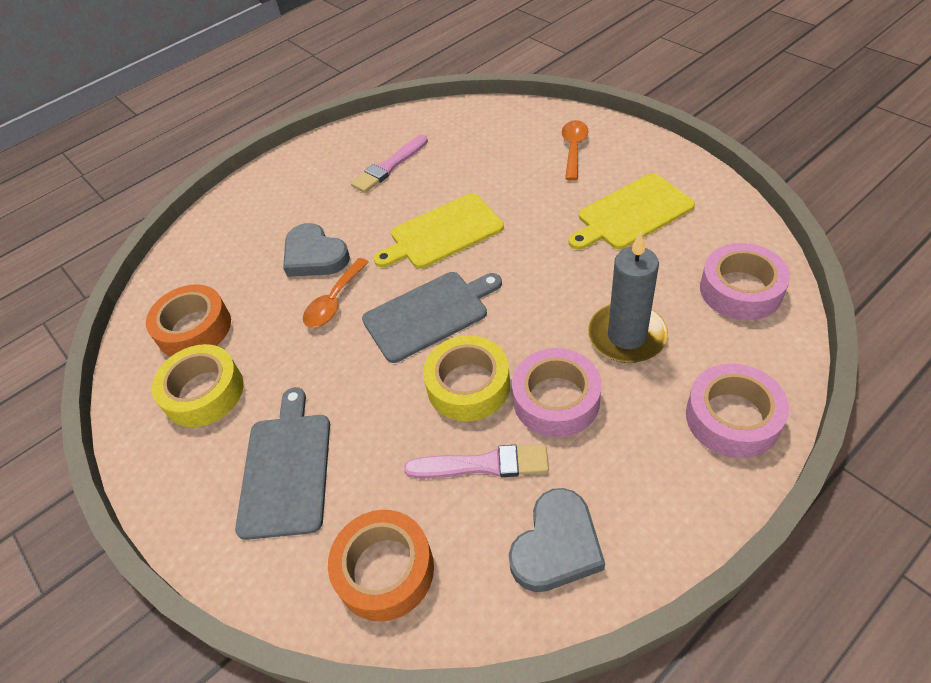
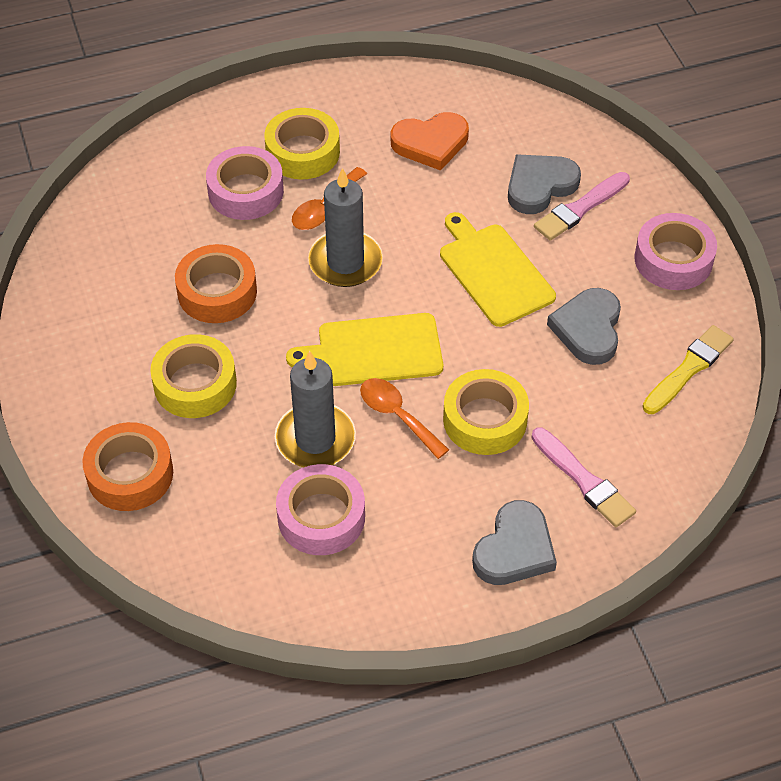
grey candle: 1 -> 2
grey cutting board: 2 -> 0
grey heart: 2 -> 3
orange heart: 0 -> 1
yellow brush: 0 -> 1
yellow tape: 2 -> 3

